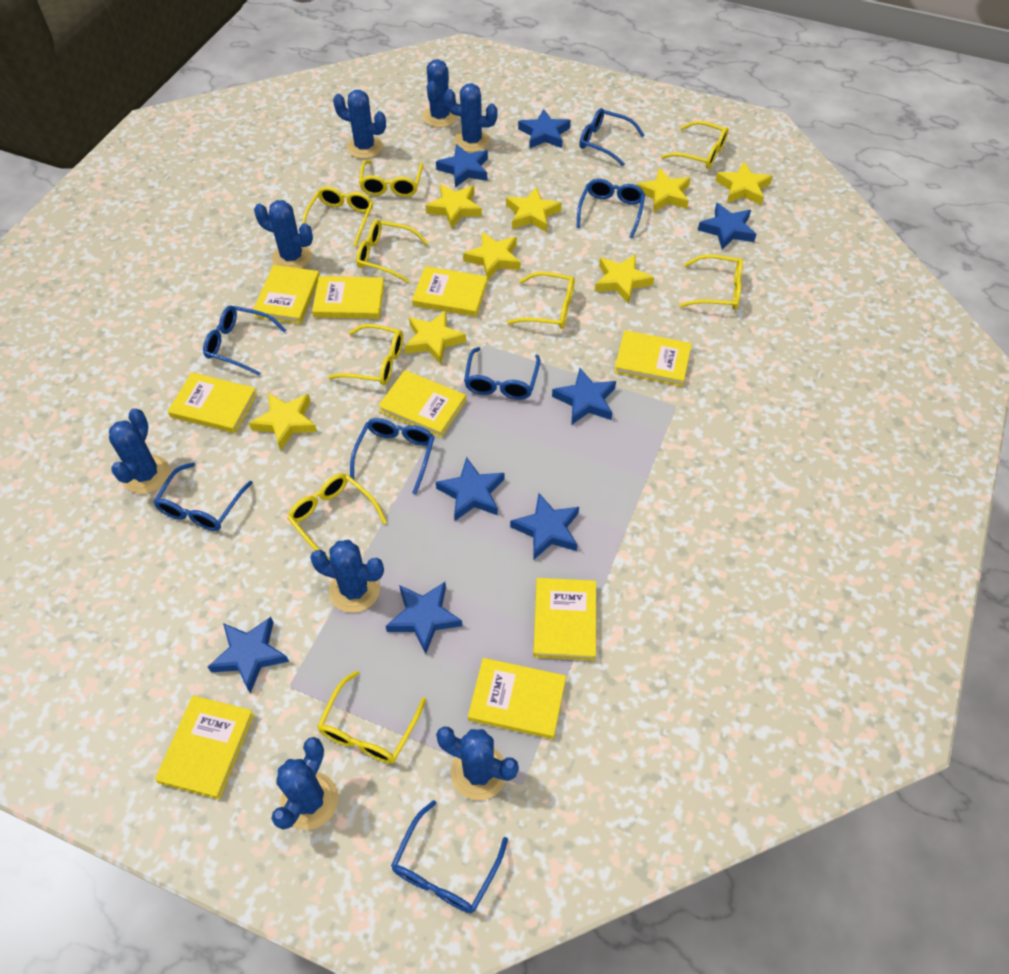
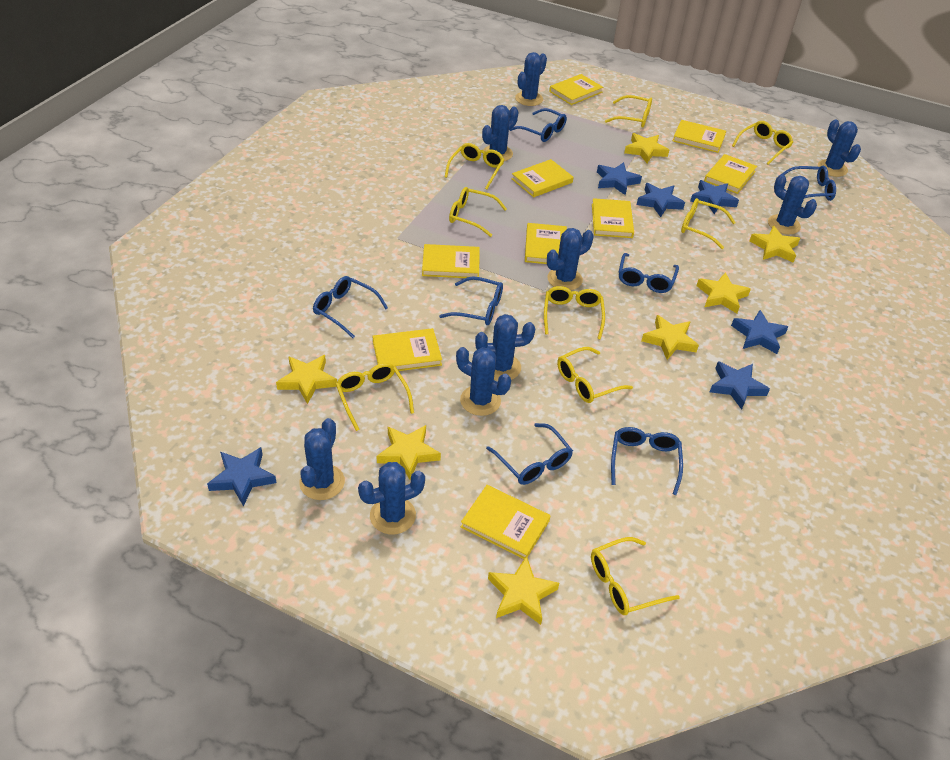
blue cactus: 8 -> 9
blue star: 8 -> 6
yellow star: 8 -> 7

